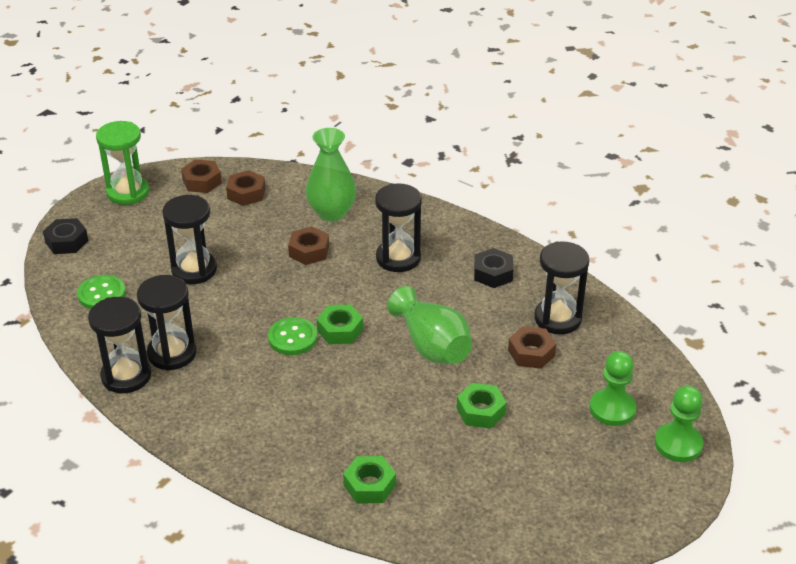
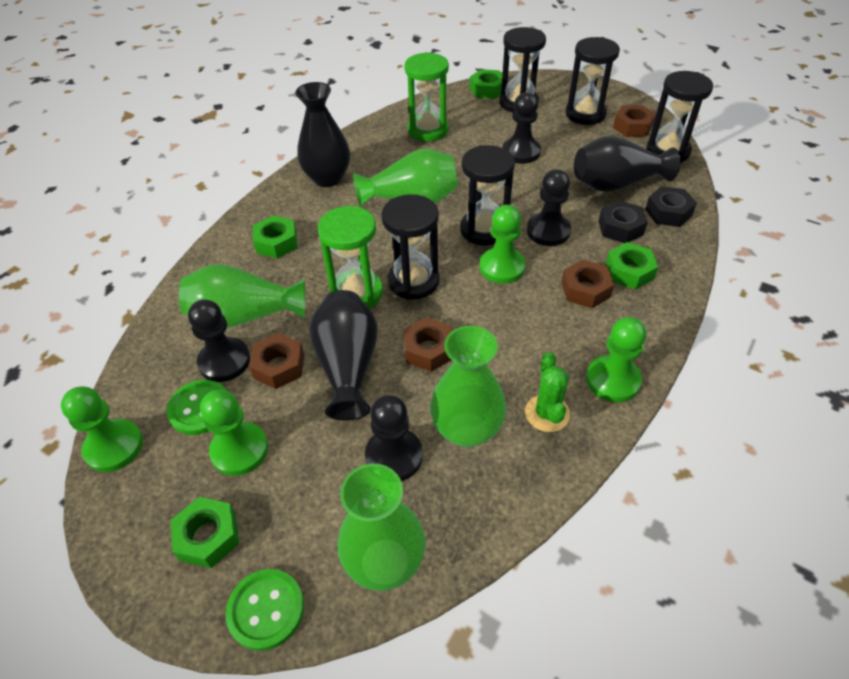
black pawn: 0 -> 4
black vase: 0 -> 3
green cactus: 0 -> 1
green hourglass: 1 -> 2
green nut: 3 -> 4
green pawn: 2 -> 4
green vase: 2 -> 4

